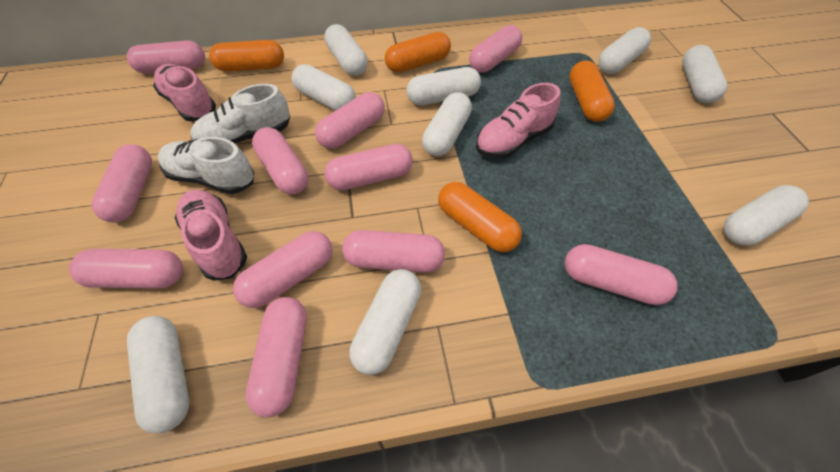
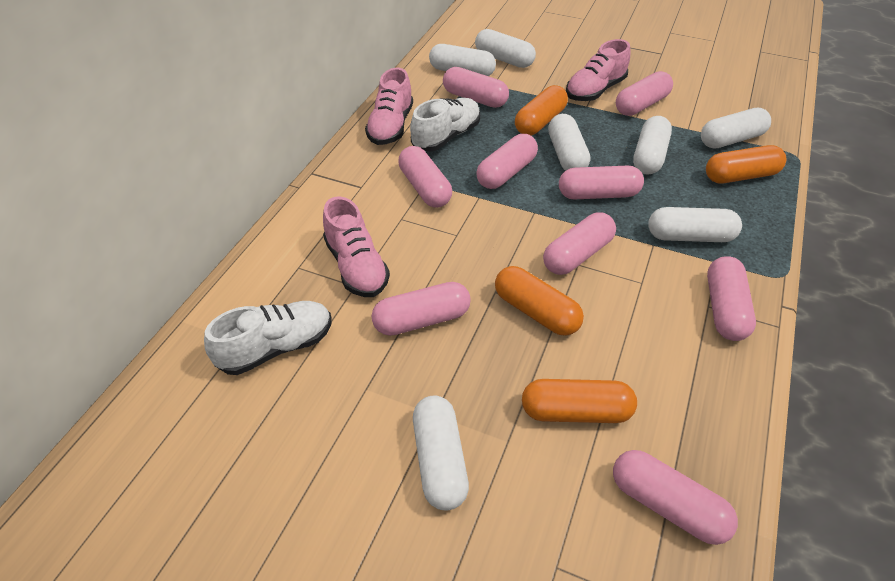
pink capsule: 11 -> 9
white capsule: 9 -> 7

